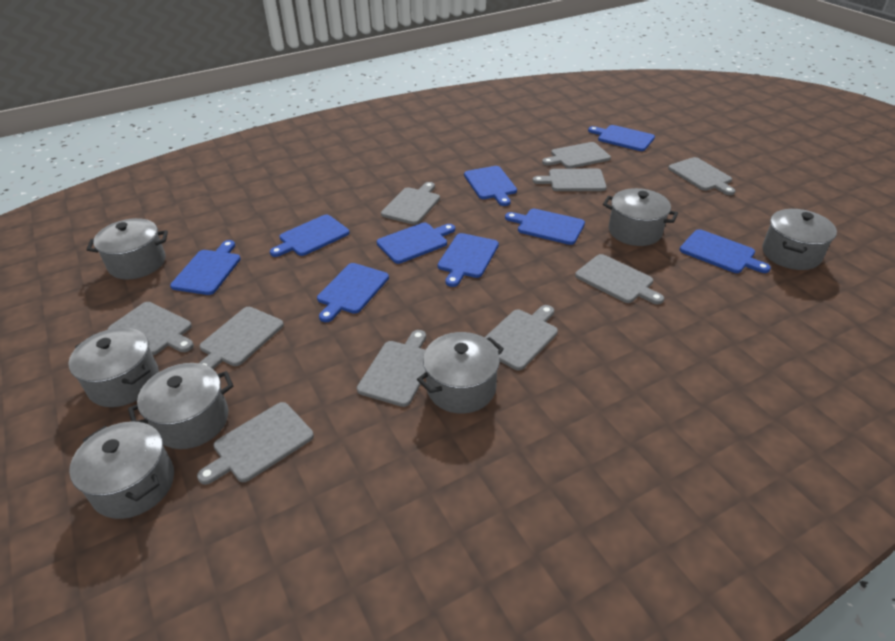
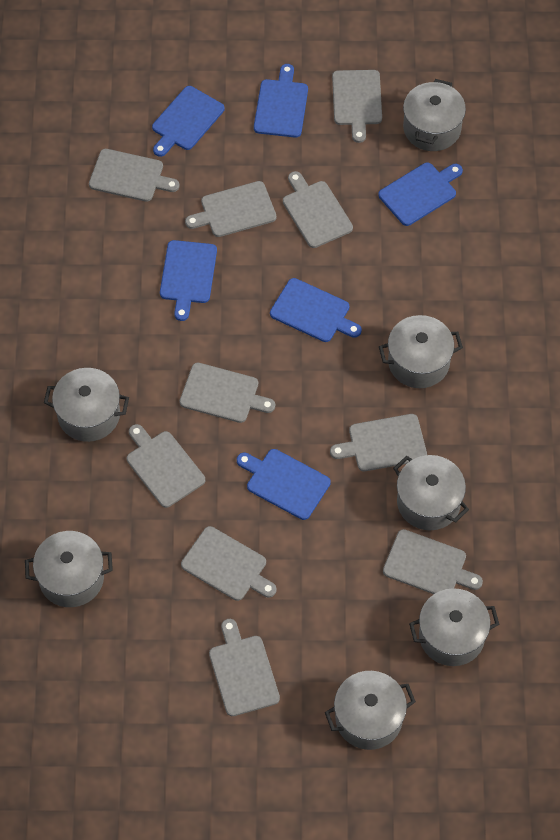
blue cutting board: 9 -> 6

